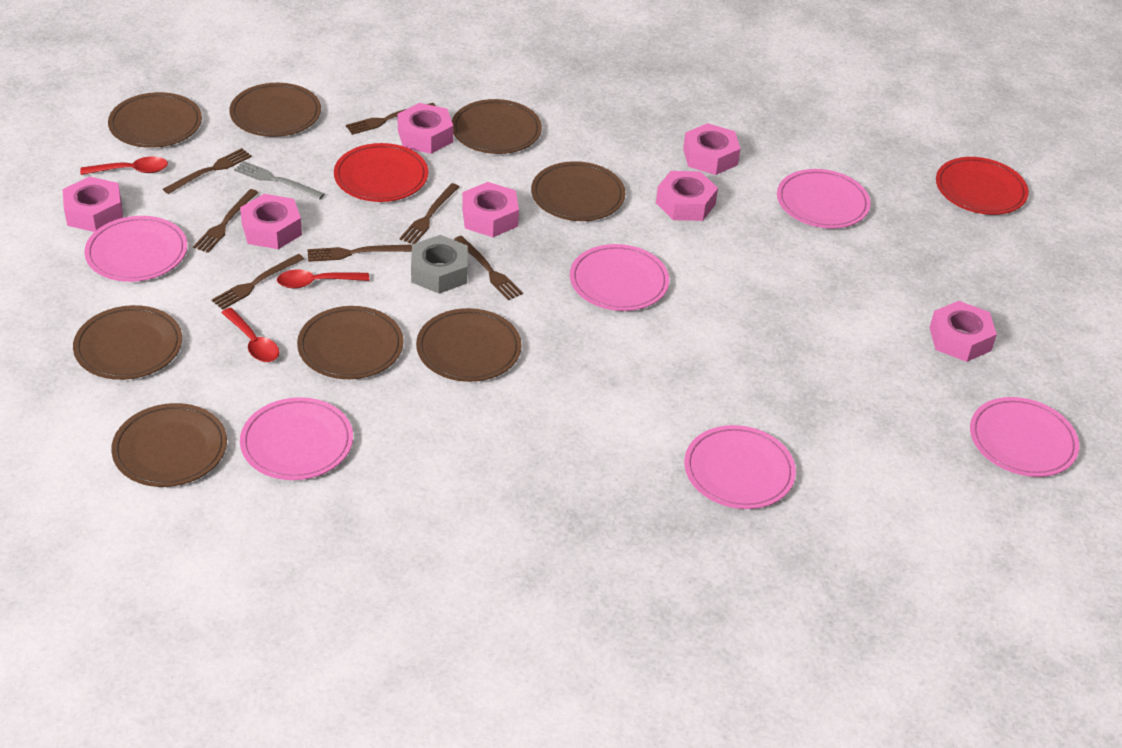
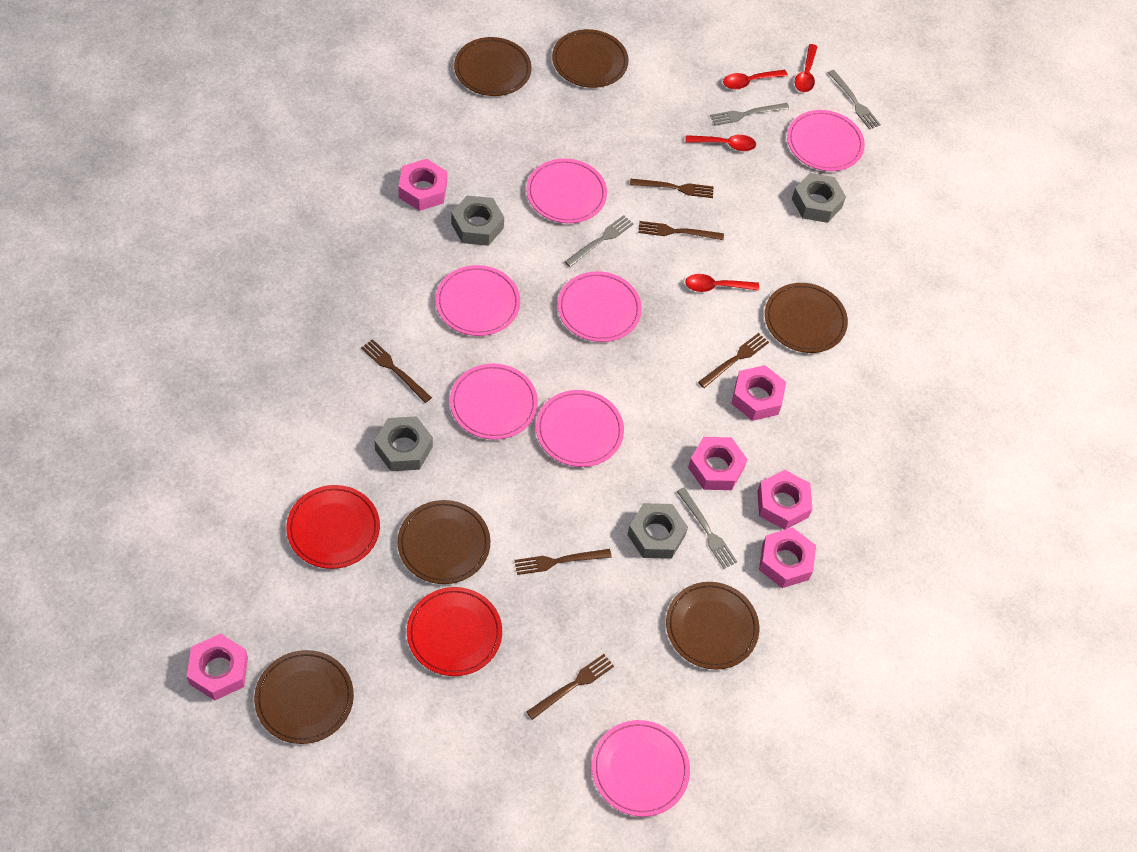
brown fork: 7 -> 6
brown plate: 8 -> 6
grey fork: 1 -> 4
grey nut: 1 -> 4
pink nut: 7 -> 6
pink plate: 6 -> 7
red spoon: 3 -> 4

